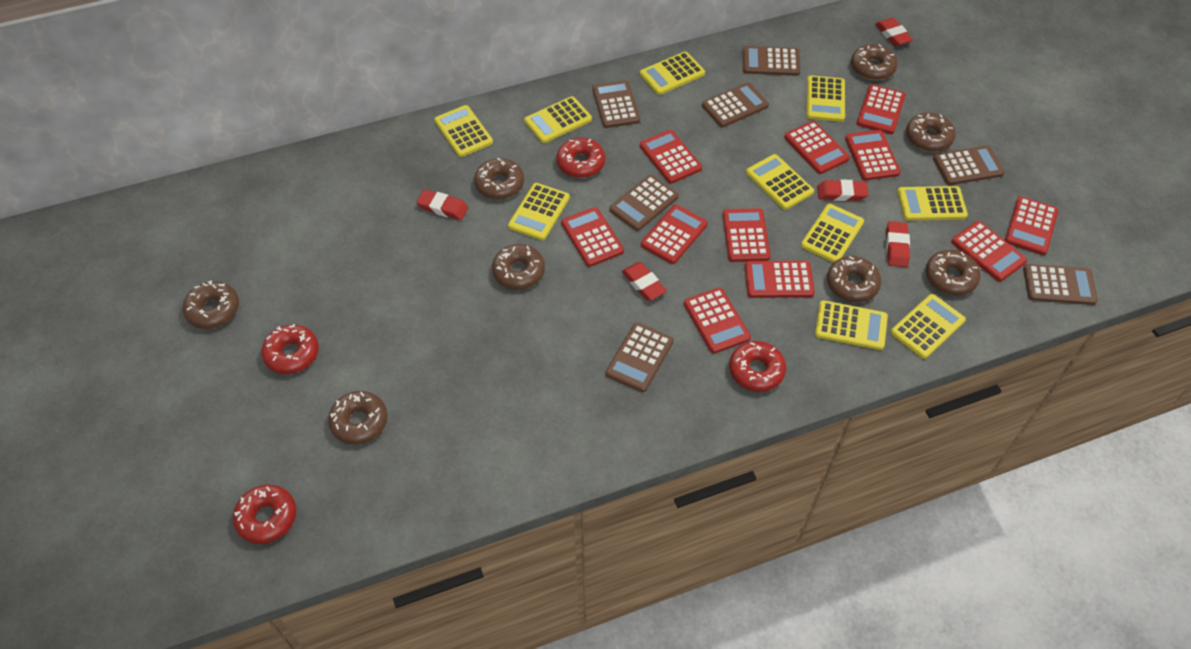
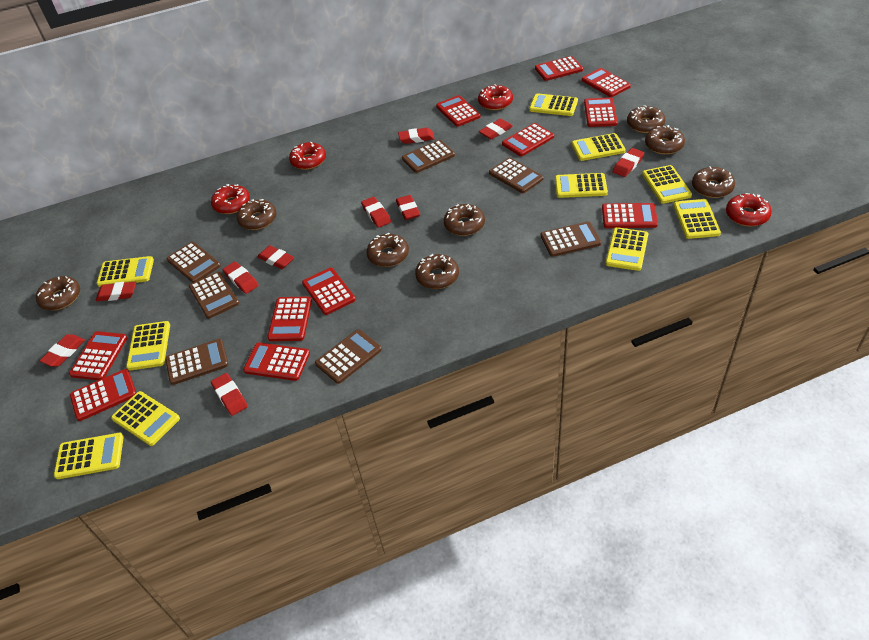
red eraser: 5 -> 10

